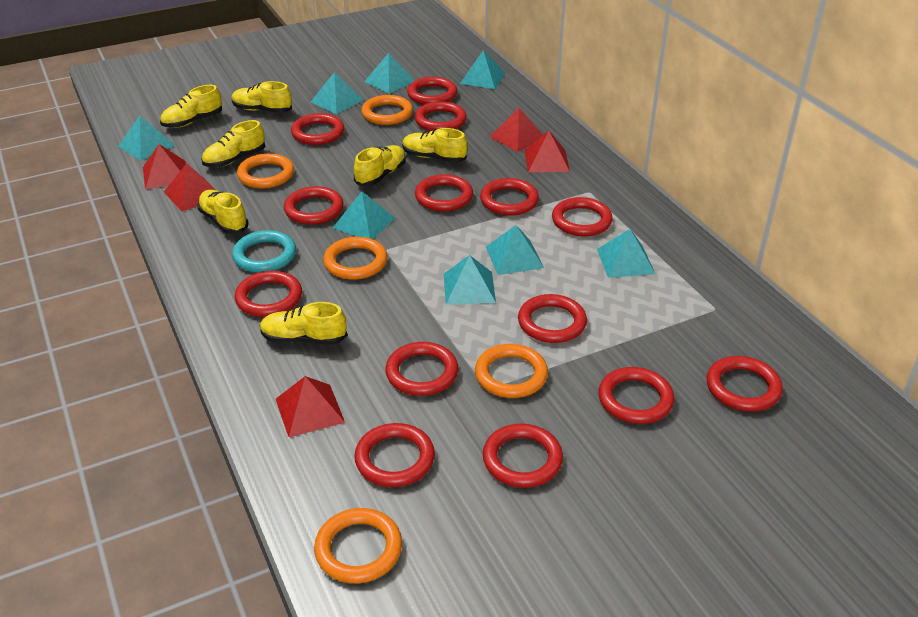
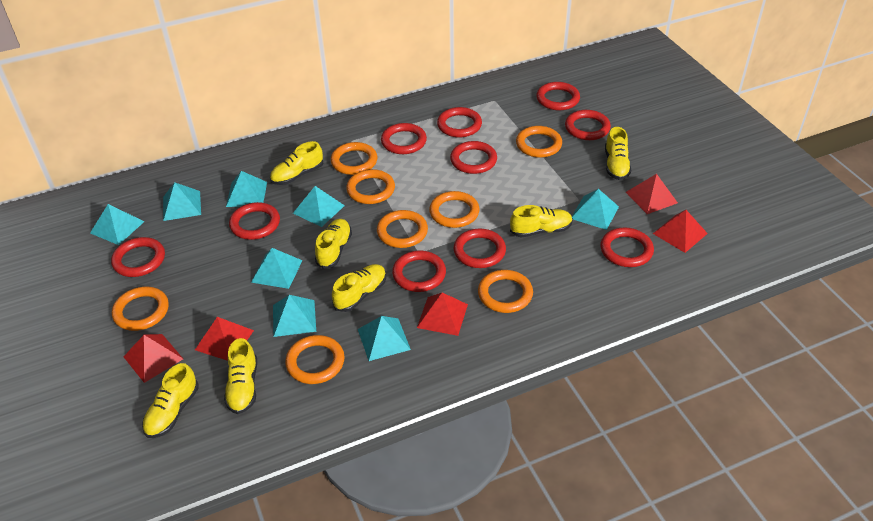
orange ring: 5 -> 8
red ring: 14 -> 10
turquoise ring: 1 -> 0

